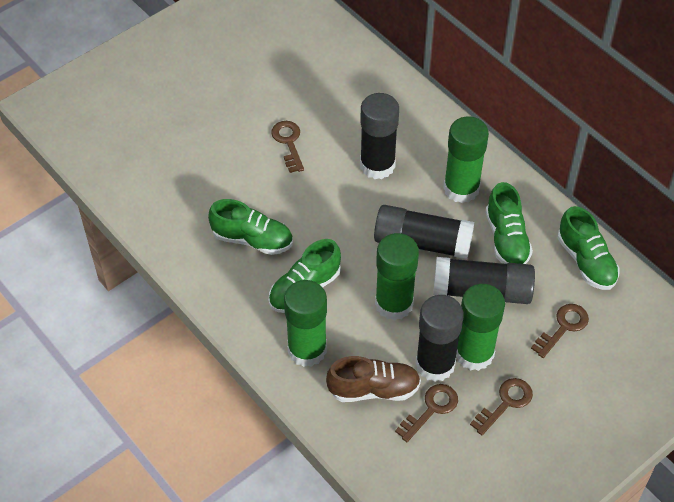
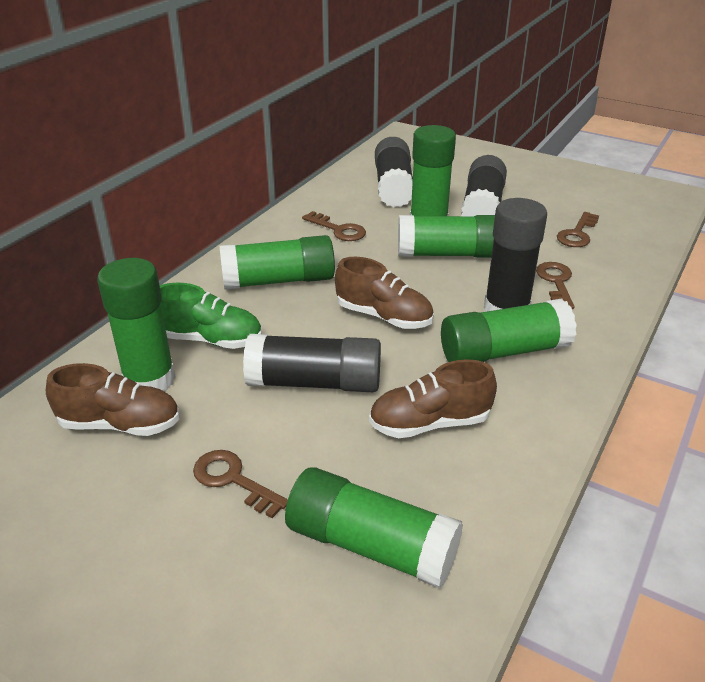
brown shoe: 1 -> 3
green glue stick: 4 -> 6
green shoe: 4 -> 1

